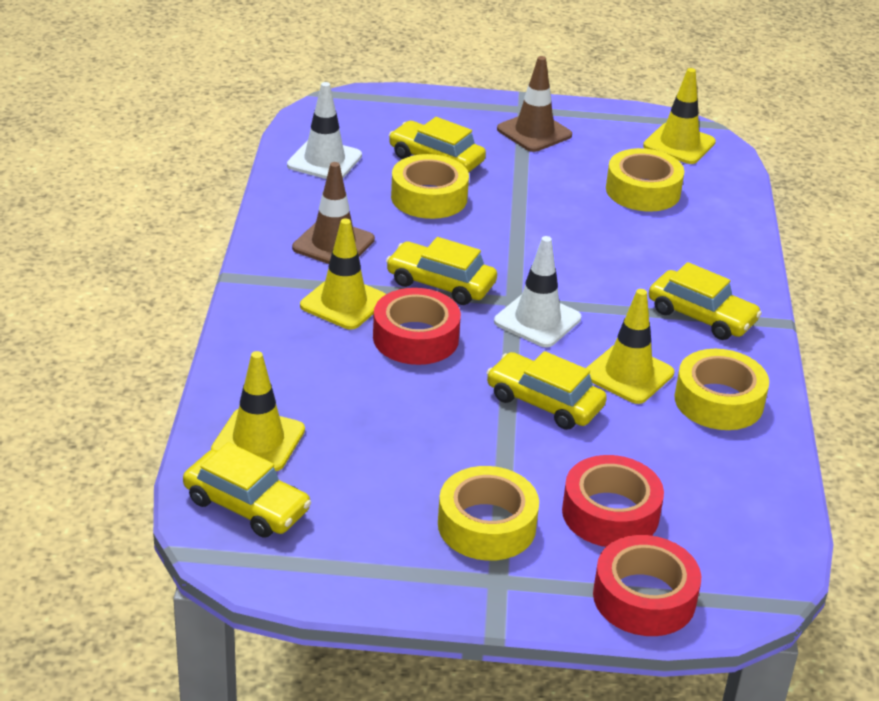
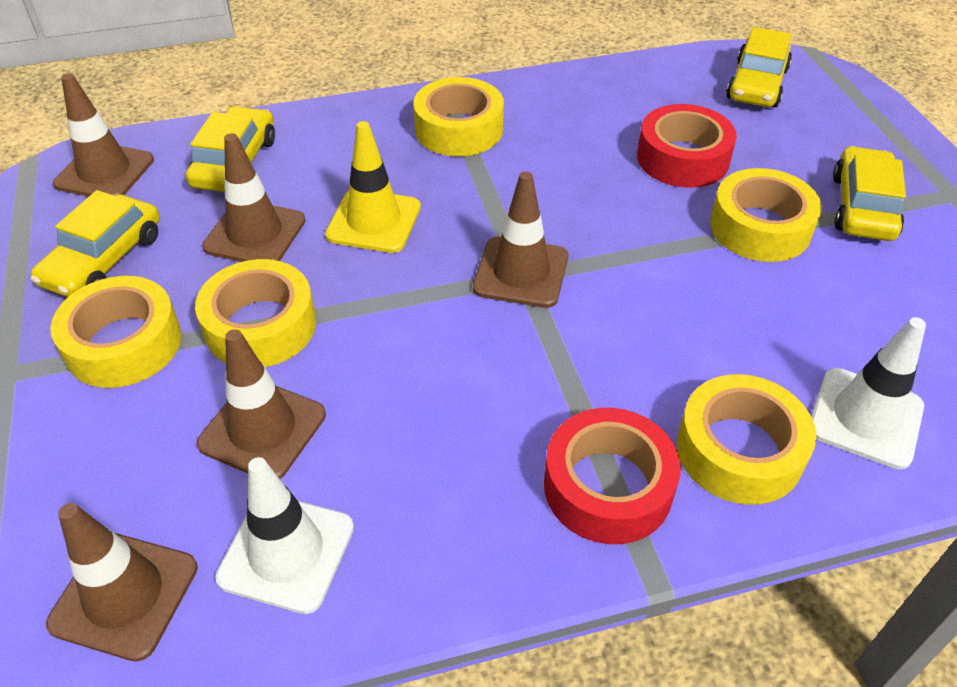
brown traffic cone: 2 -> 5
red tape: 3 -> 2
yellow car: 5 -> 4
yellow tape: 4 -> 5
yellow traffic cone: 4 -> 1

